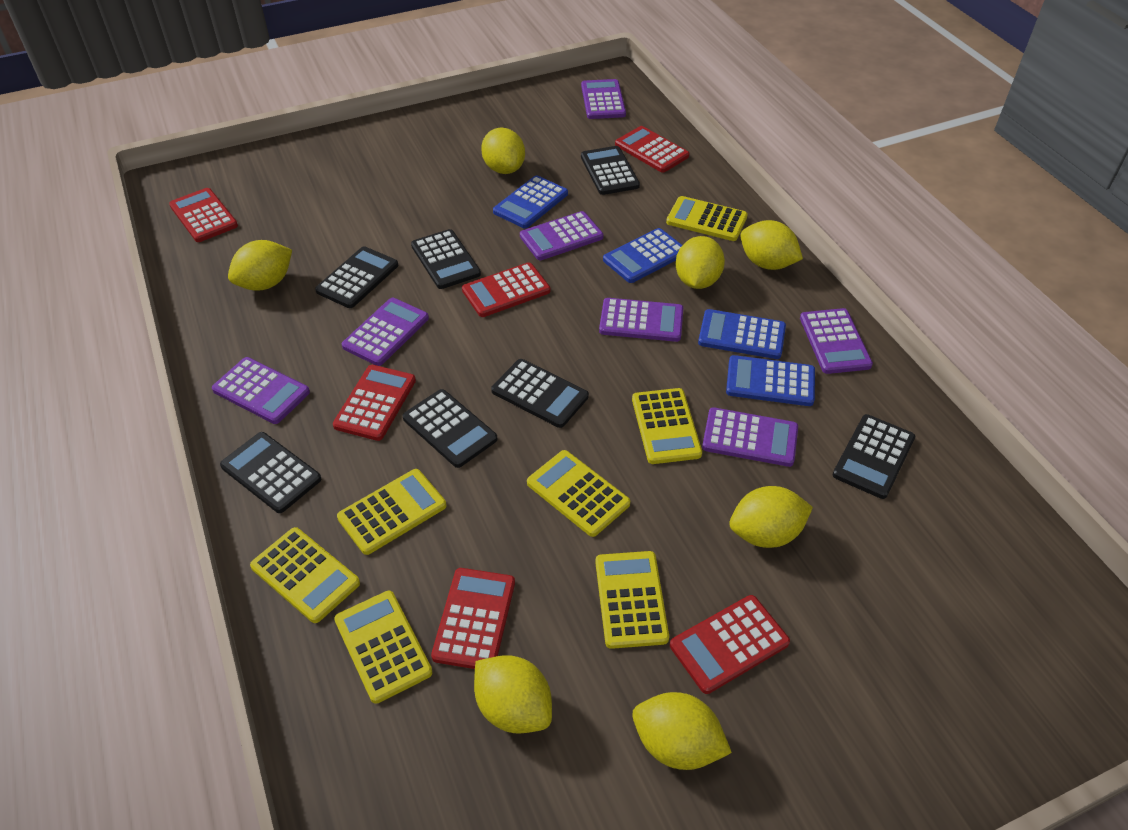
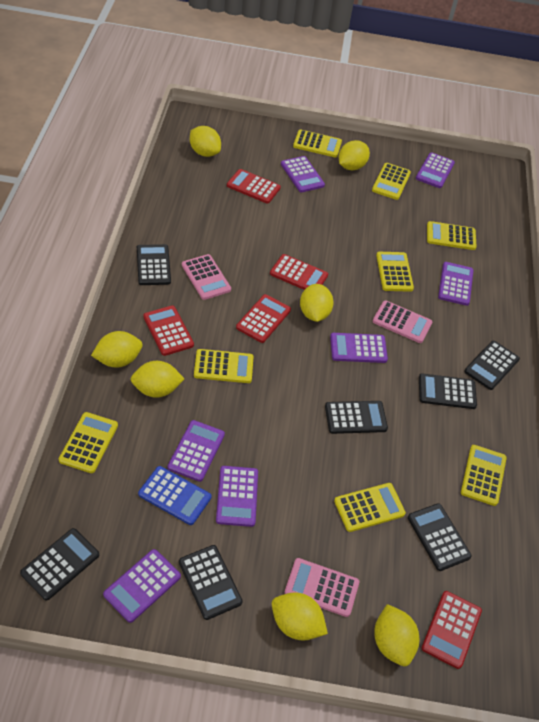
blue calculator: 4 -> 1
pink calculator: 0 -> 3
red calculator: 6 -> 5
yellow calculator: 7 -> 8

